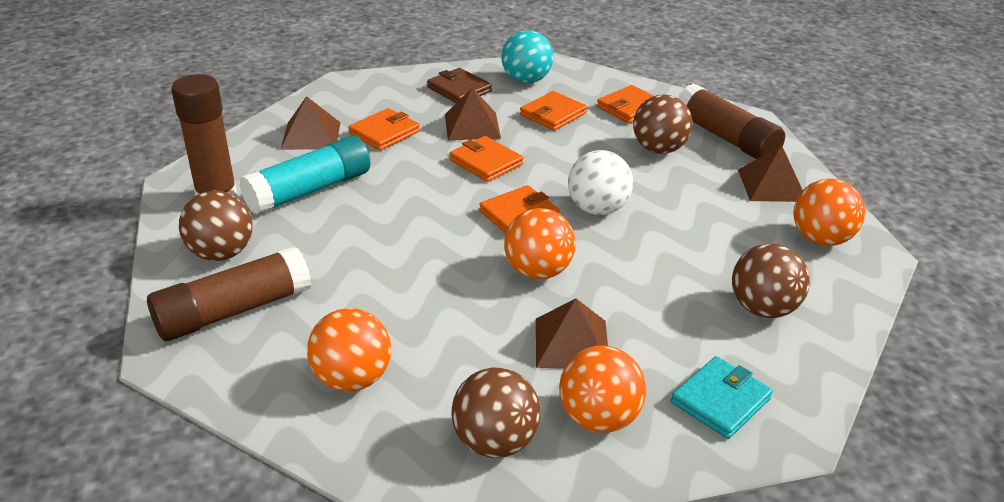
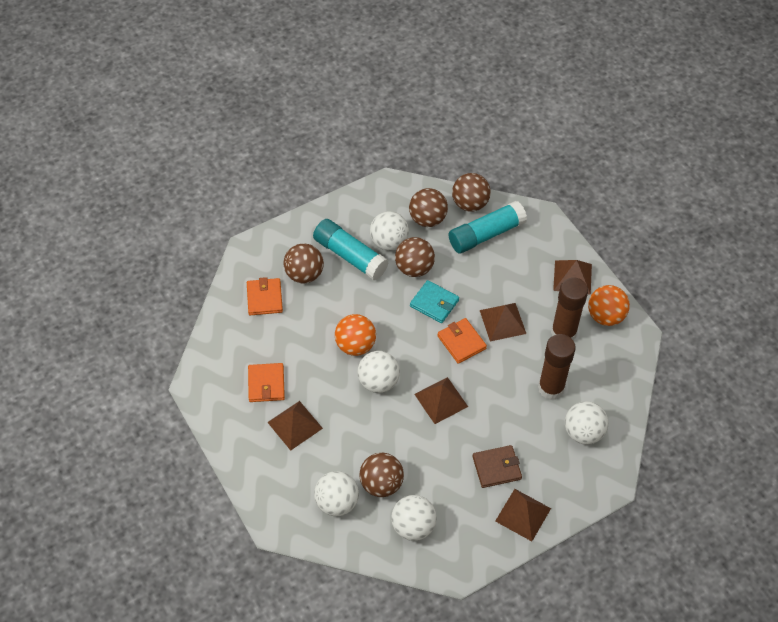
brown ball: 4 -> 5
brown glue stick: 3 -> 2
brown pyramid: 4 -> 5
orange ball: 4 -> 2
orange wallet: 5 -> 3
turquoise ball: 1 -> 0
turquoise glue stick: 1 -> 2
white ball: 1 -> 5

